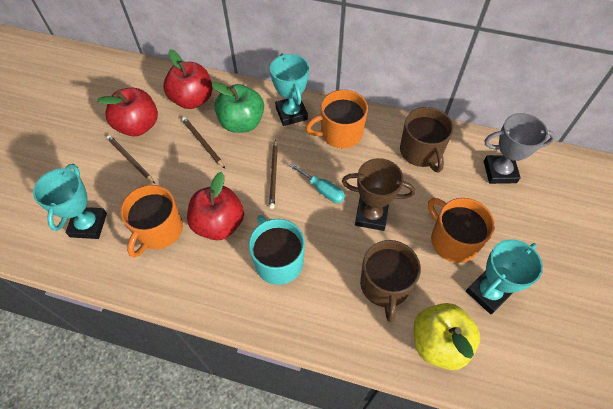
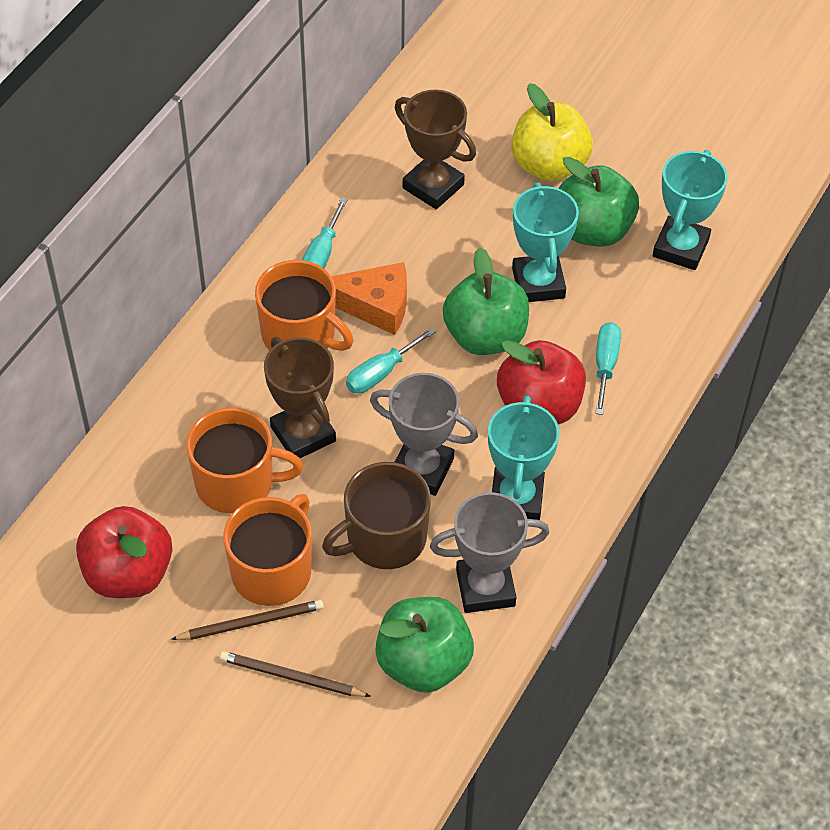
brown mug: 2 -> 1
brown pencil: 3 -> 2
brown trophy: 1 -> 2
green apple: 1 -> 3
grey trophy: 1 -> 2
orange cheese: 0 -> 1
red apple: 3 -> 2
turquoise mug: 1 -> 0
turquoise screwdriver: 1 -> 3

